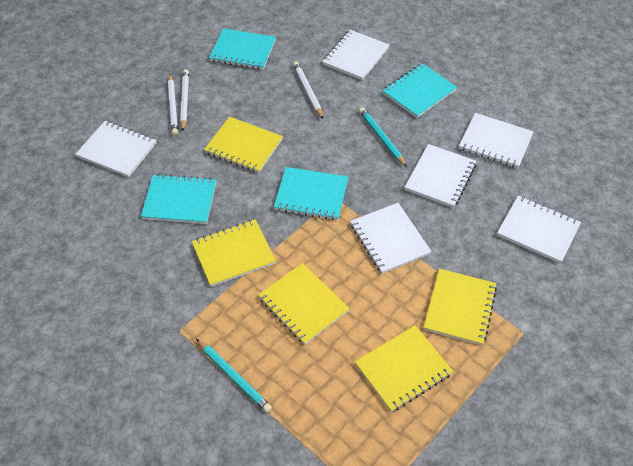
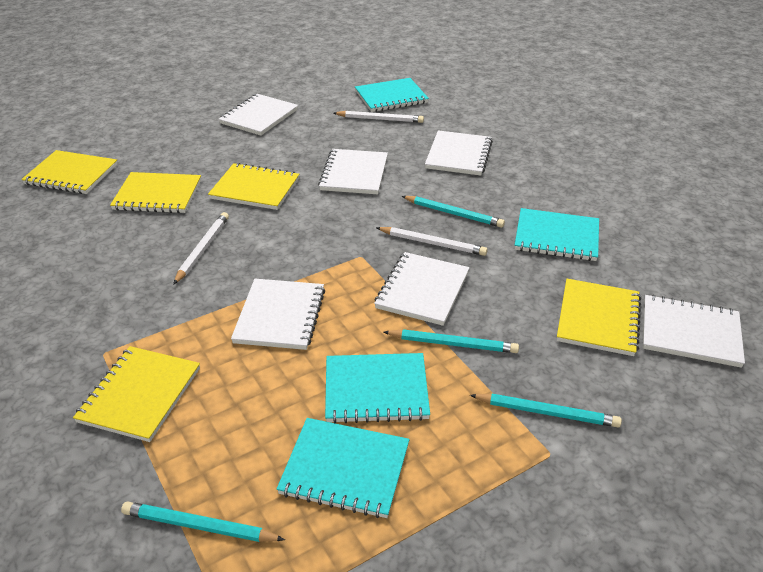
turquoise pencil: 2 -> 4

